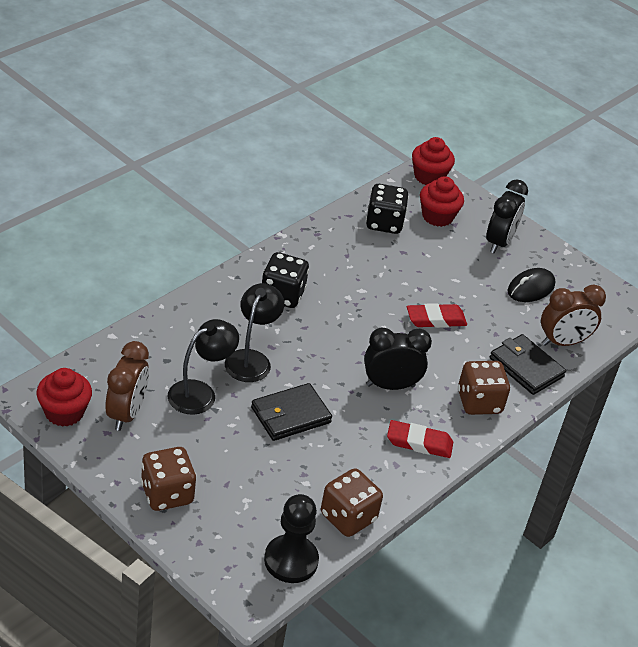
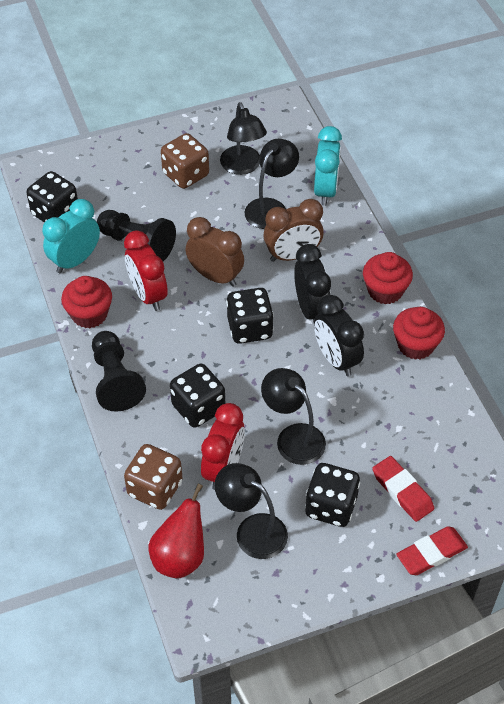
black dice: 2 -> 4
black lamp: 2 -> 4
black mouse: 1 -> 0
black pawn: 1 -> 2
black wallet: 2 -> 0
brown dice: 3 -> 2
red clock: 0 -> 2
red pear: 0 -> 1
turquoise clock: 0 -> 2

